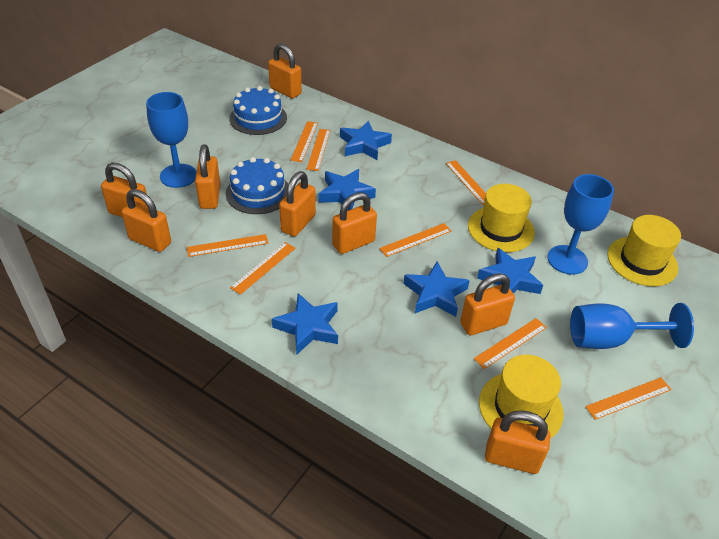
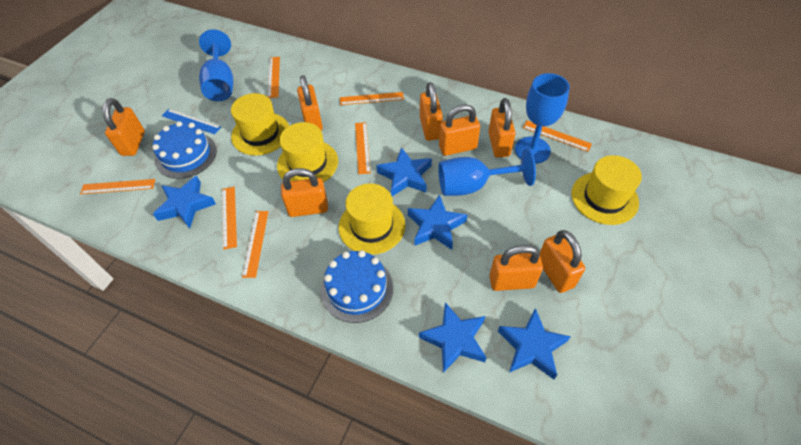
blue ruler: 0 -> 1
orange ruler: 8 -> 7
yellow hat: 3 -> 4

